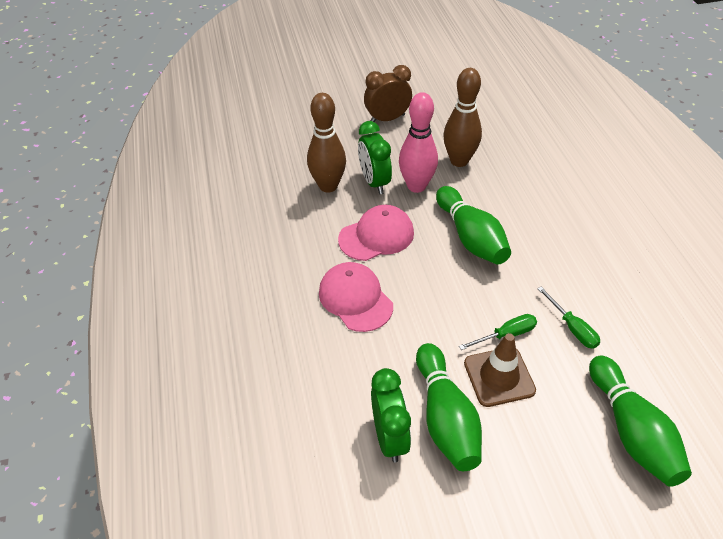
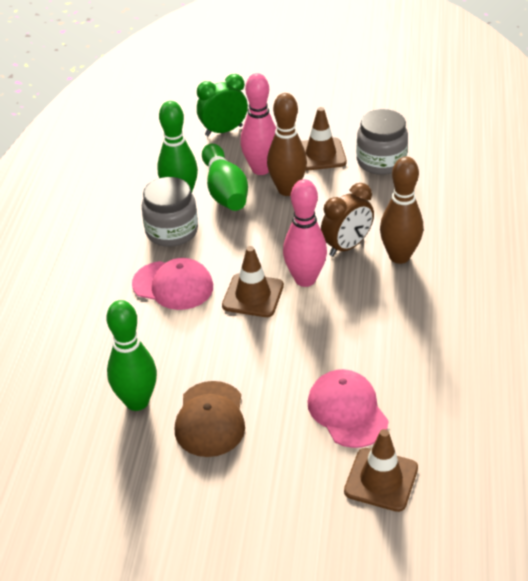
brown cap: 0 -> 1
brown traffic cone: 1 -> 3
green clock: 2 -> 1
green screwdriver: 2 -> 0
grey jar: 0 -> 2
pink bowling pin: 1 -> 2

